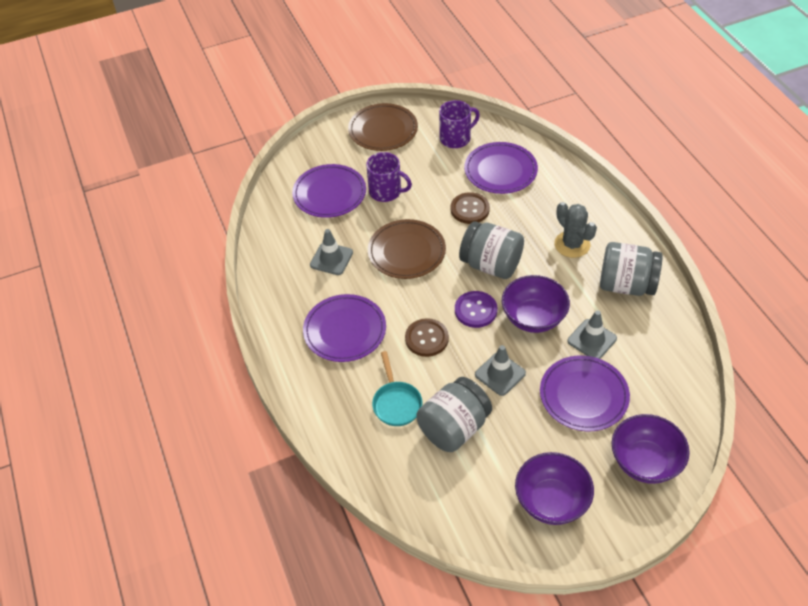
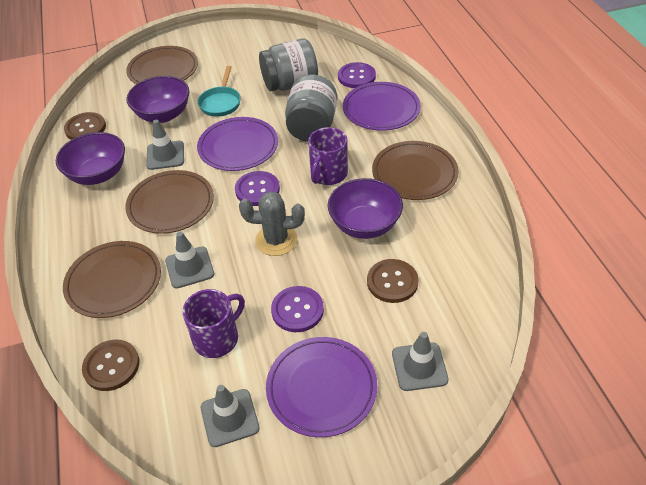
brown button: 2 -> 3
brown plate: 2 -> 4
grey jar: 3 -> 2
grey traffic cone: 3 -> 4
purple button: 1 -> 3
purple plate: 4 -> 3

